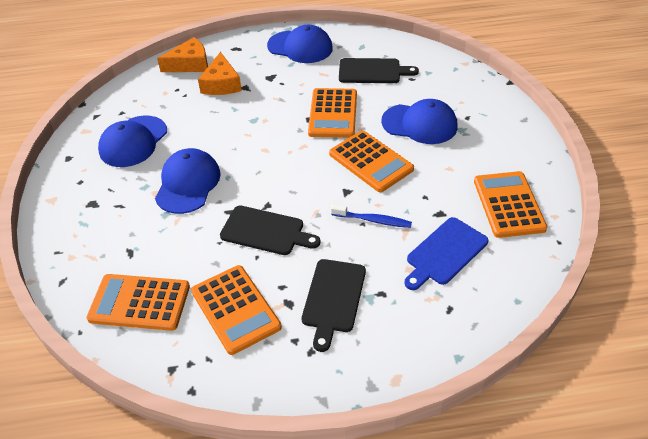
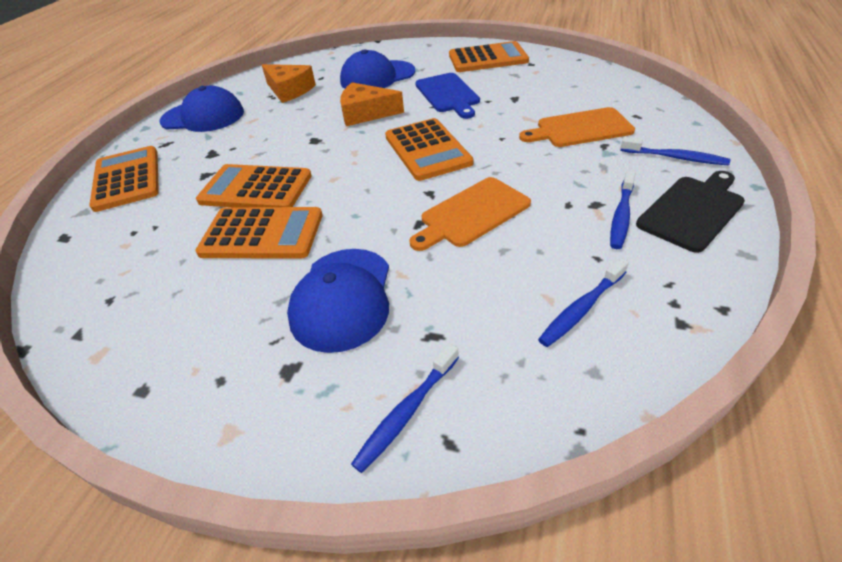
black cutting board: 3 -> 1
blue cap: 4 -> 3
blue toothbrush: 1 -> 4
orange cutting board: 0 -> 2

